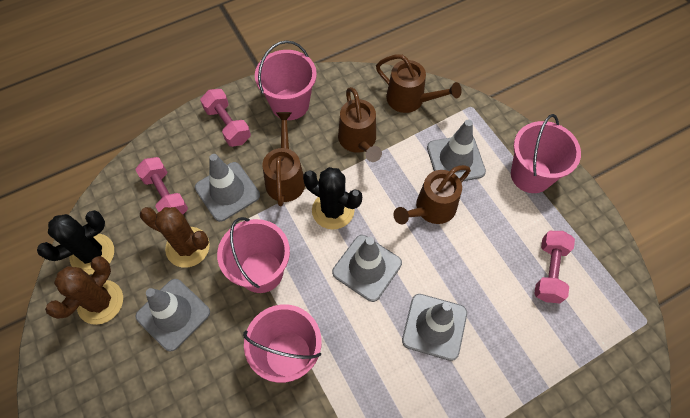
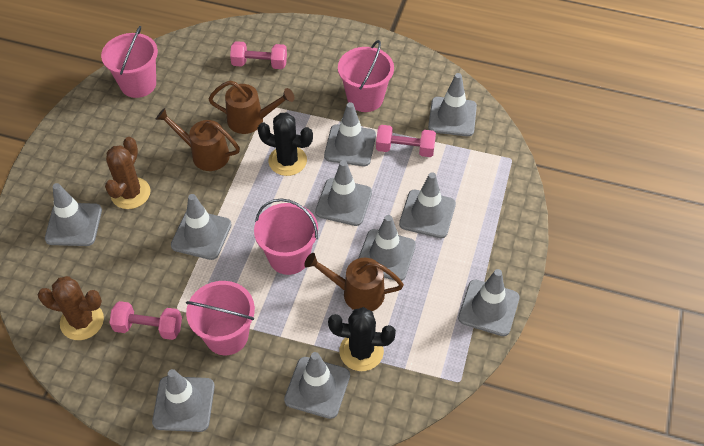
brown watering can: 4 -> 3
grey traffic cone: 5 -> 10

